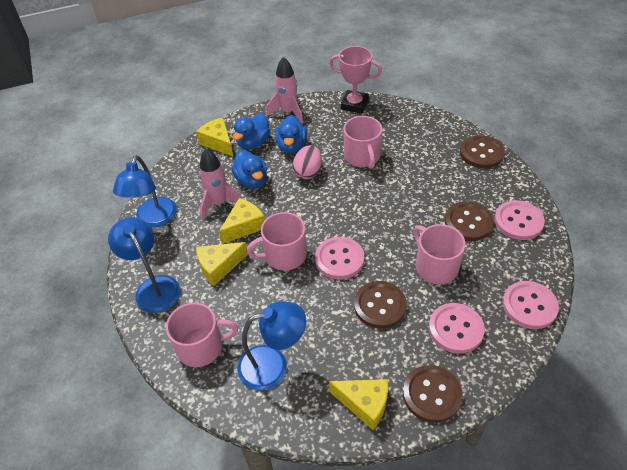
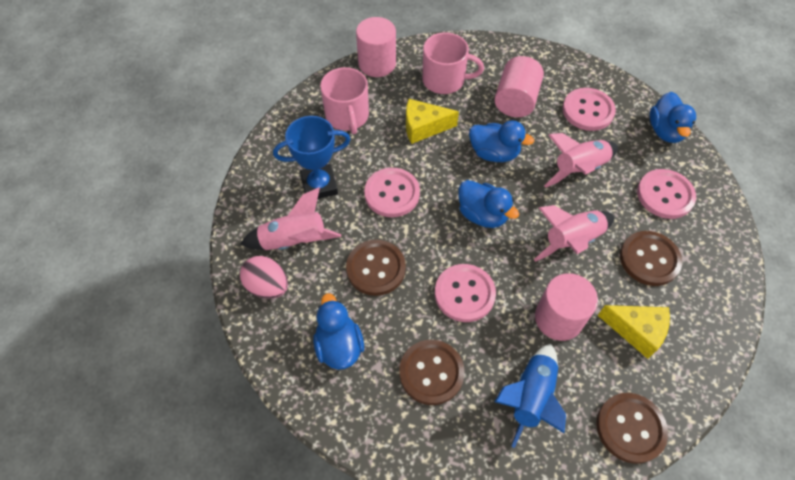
blue duck: 3 -> 4
blue lamp: 3 -> 0
blue rocket: 0 -> 1
blue trophy: 0 -> 1
pink cylinder: 0 -> 3
pink mug: 4 -> 2
pink rocket: 2 -> 3
pink trophy: 1 -> 0
yellow cheese: 4 -> 2

